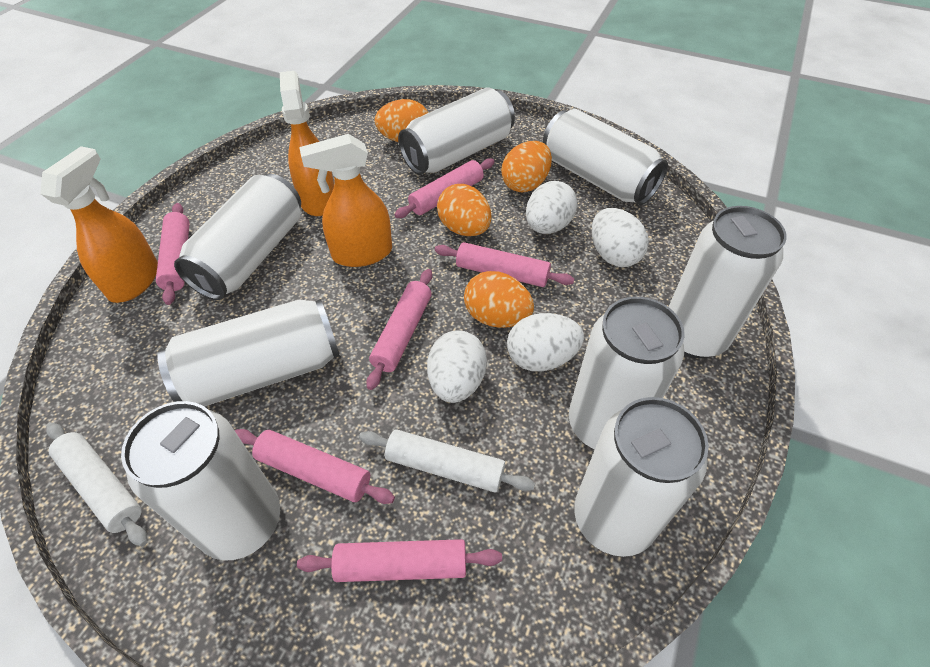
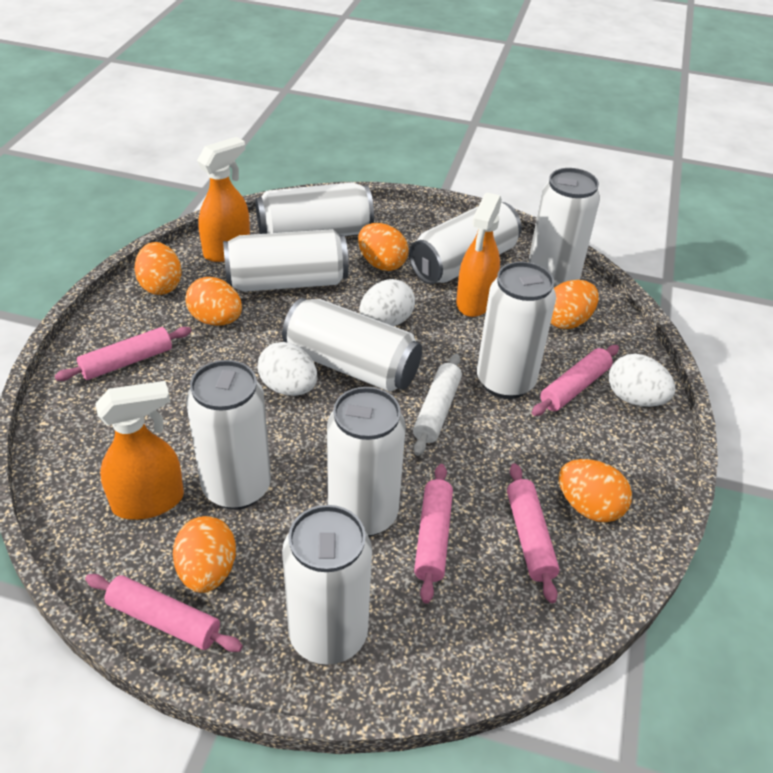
orange egg: 4 -> 6
pink rolling pin: 6 -> 5
white can: 8 -> 9
white egg: 4 -> 3
white rolling pin: 2 -> 1

